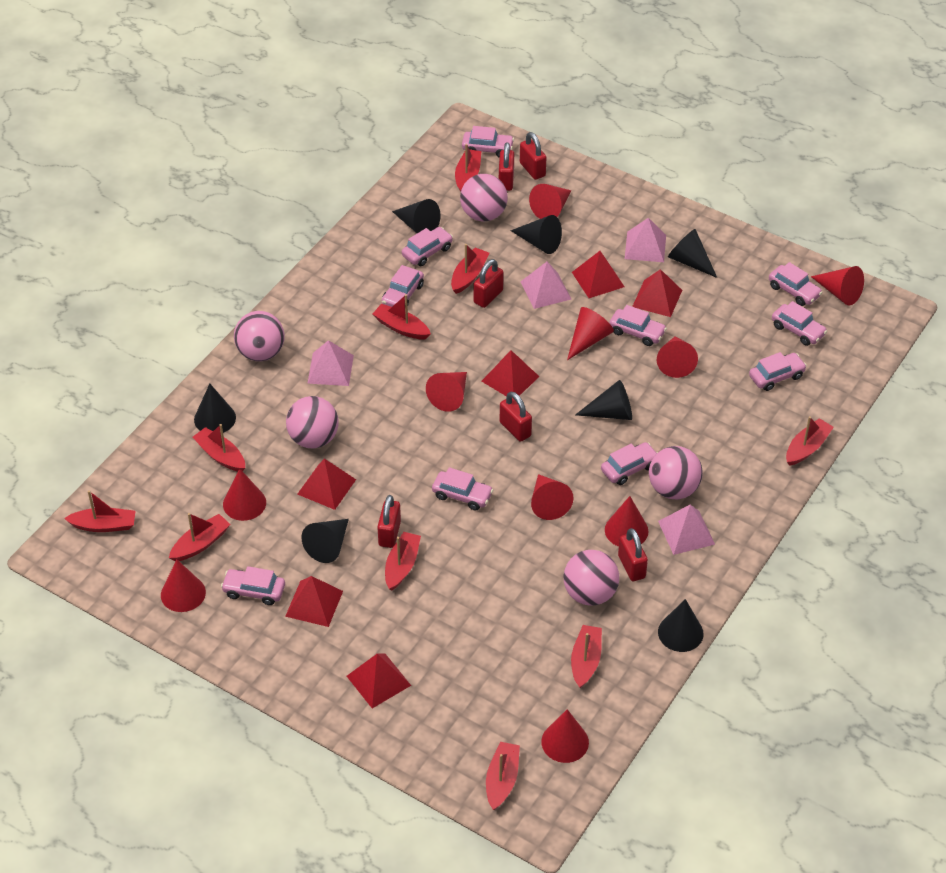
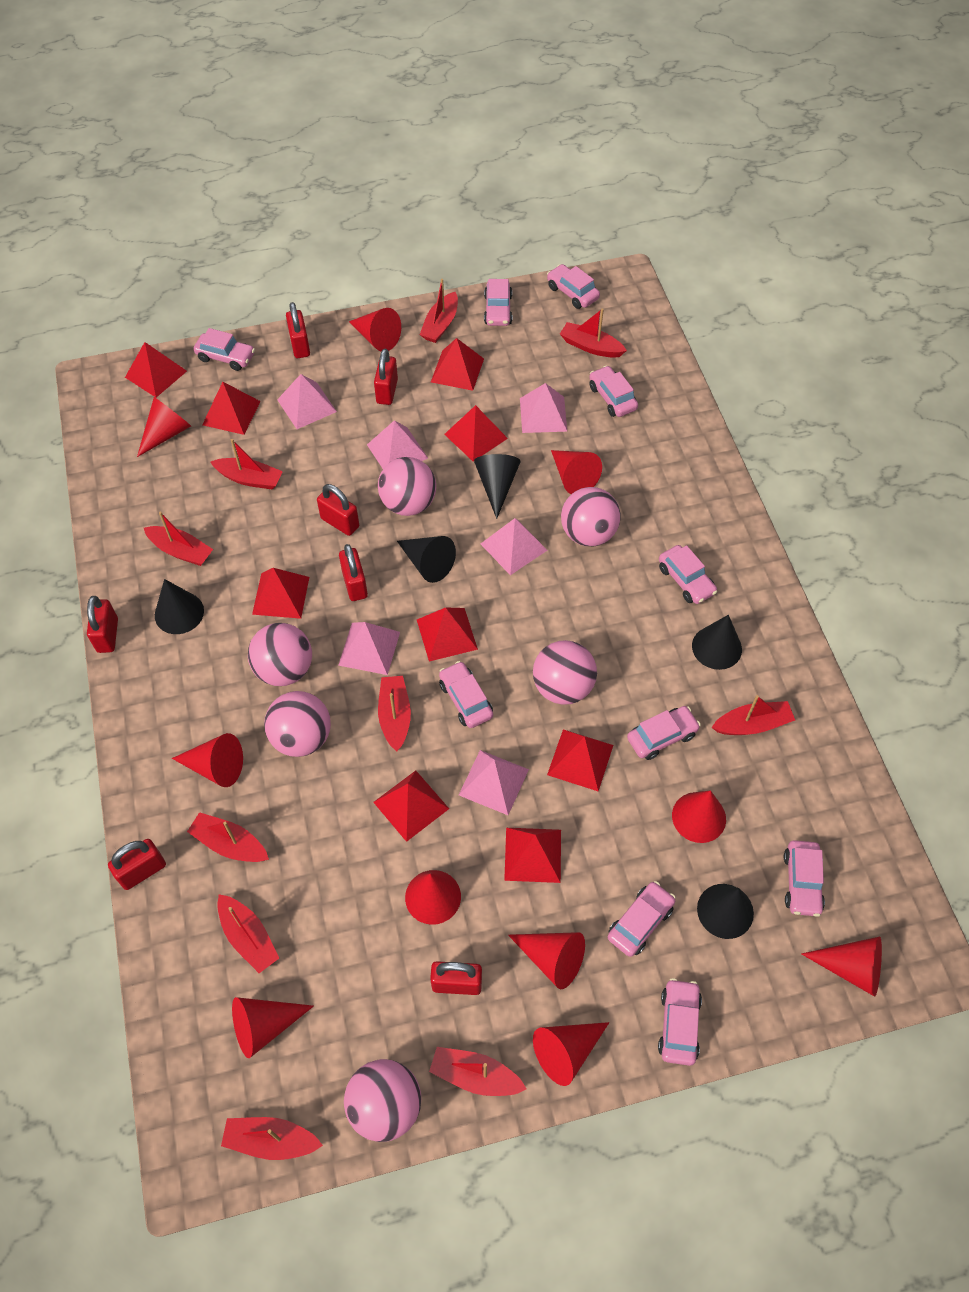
black cone: 7 -> 5
pink ball: 5 -> 6
pink pyramid: 4 -> 6
red padlock: 6 -> 7
red pyramid: 6 -> 9

